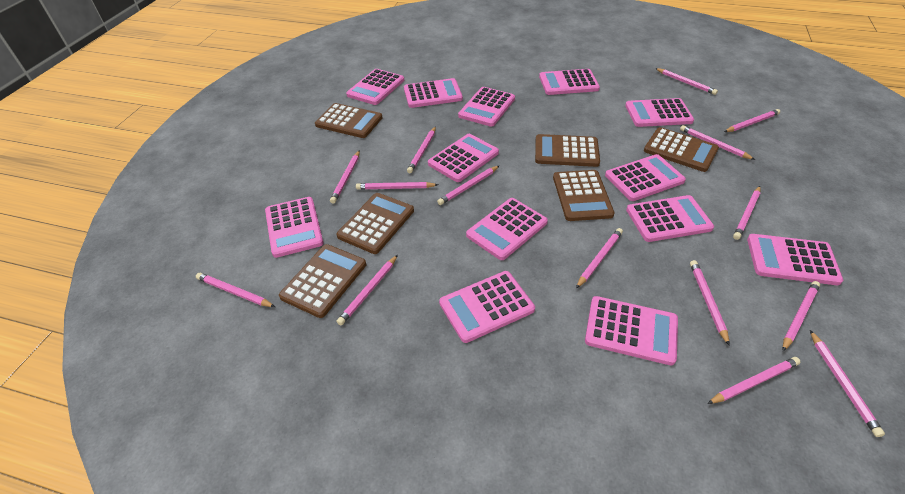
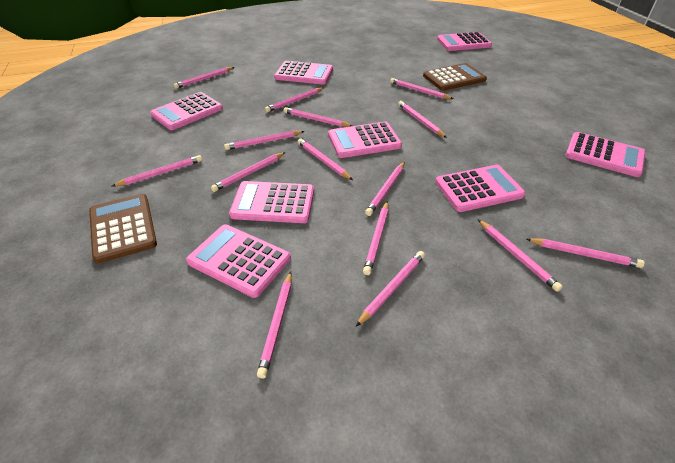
brown calculator: 6 -> 2
pink calculator: 13 -> 8

